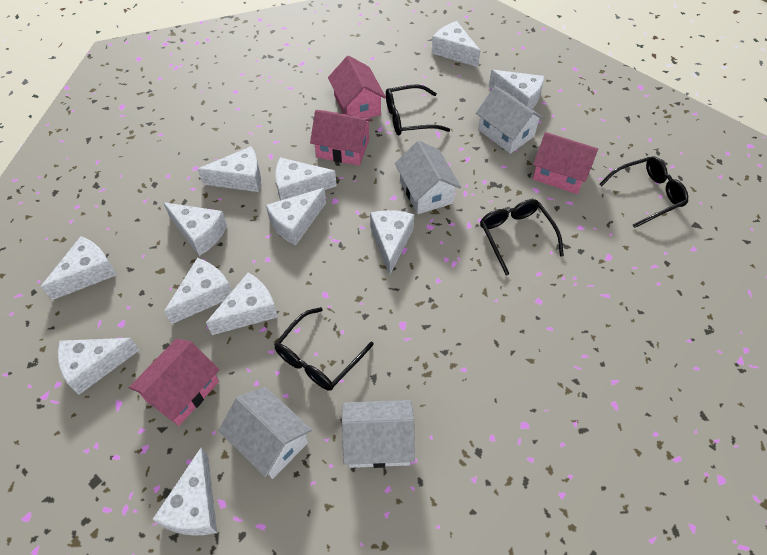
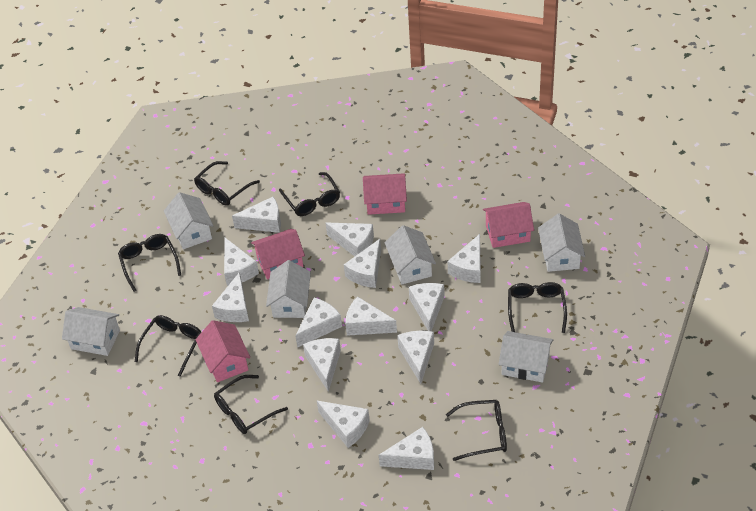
black glasses: 4 -> 7
white cheese: 12 -> 13
white house: 4 -> 6

